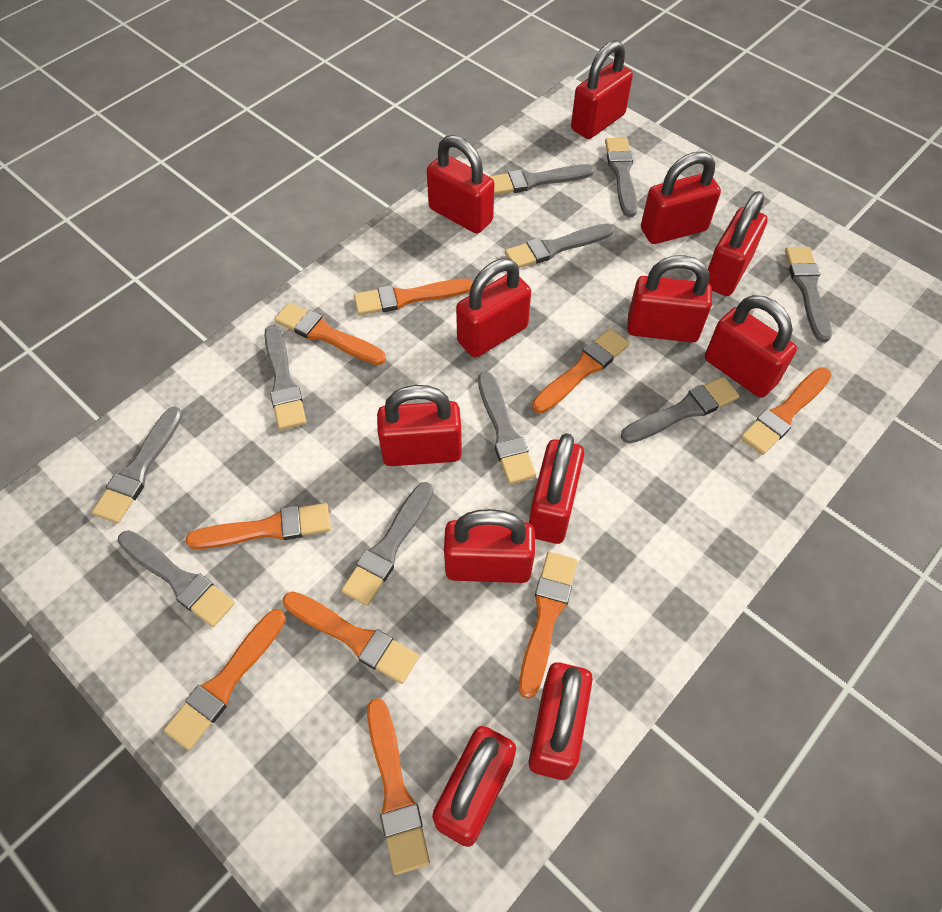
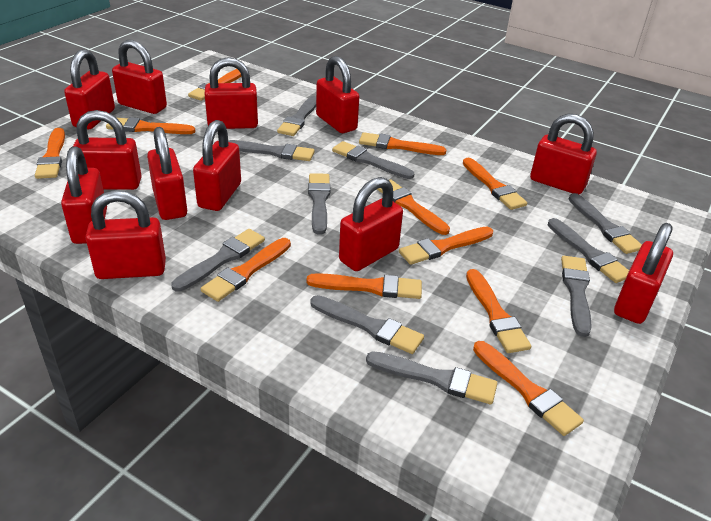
orange brush: 9 -> 11

